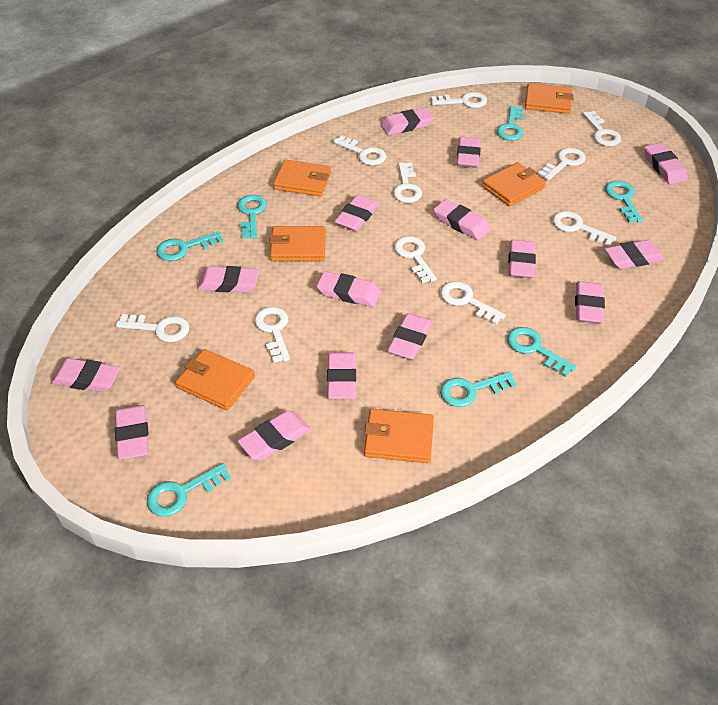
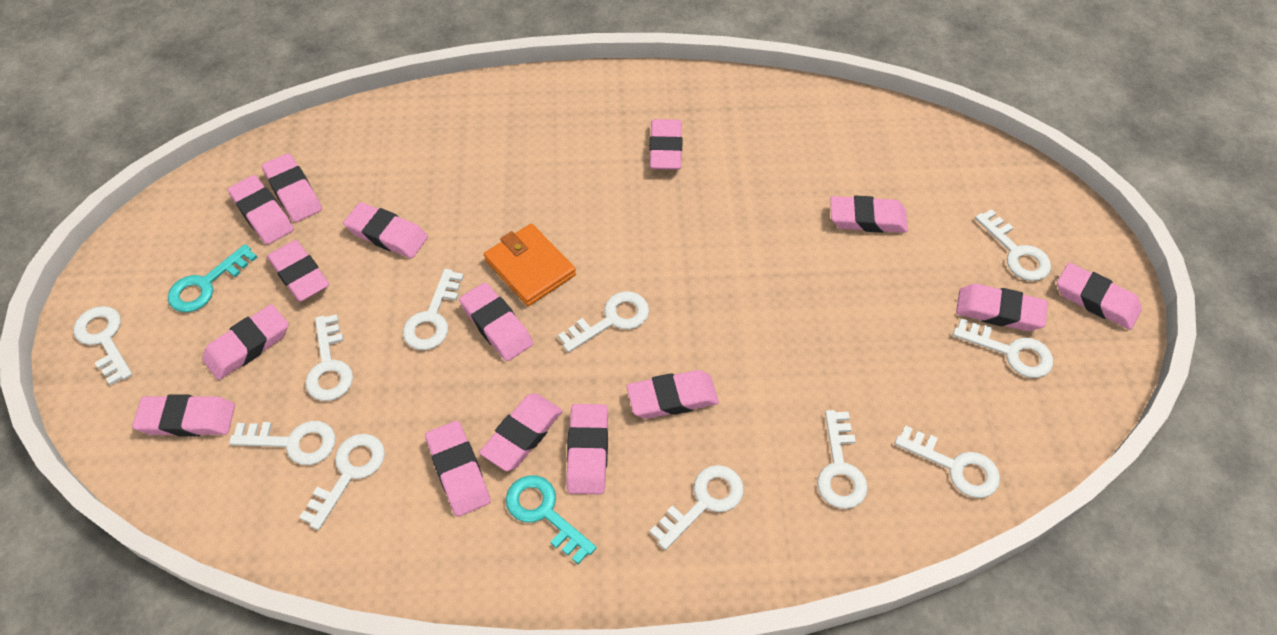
orange wallet: 6 -> 1
turquoise key: 7 -> 2
white key: 10 -> 11

